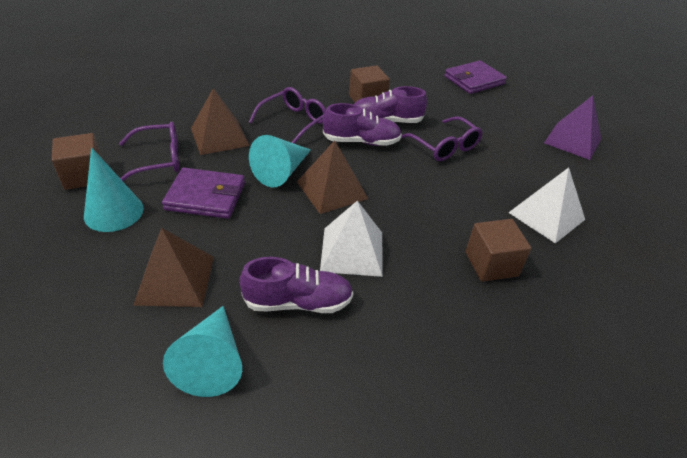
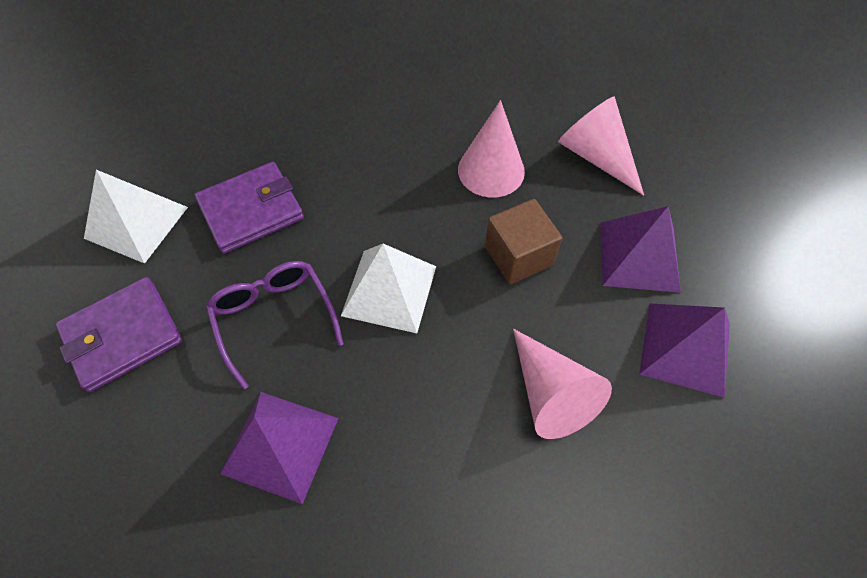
brown cube: 3 -> 1
brown pyramid: 3 -> 0
pink cone: 0 -> 3
purple glasses: 3 -> 1
purple pyramid: 1 -> 3
purple shoe: 3 -> 0
turquoise cone: 3 -> 0

